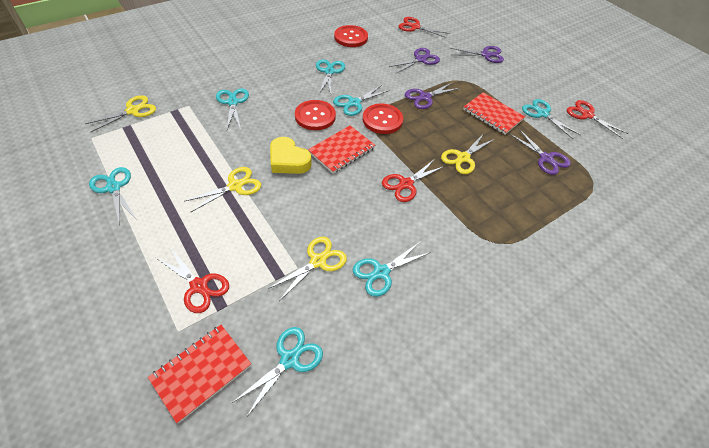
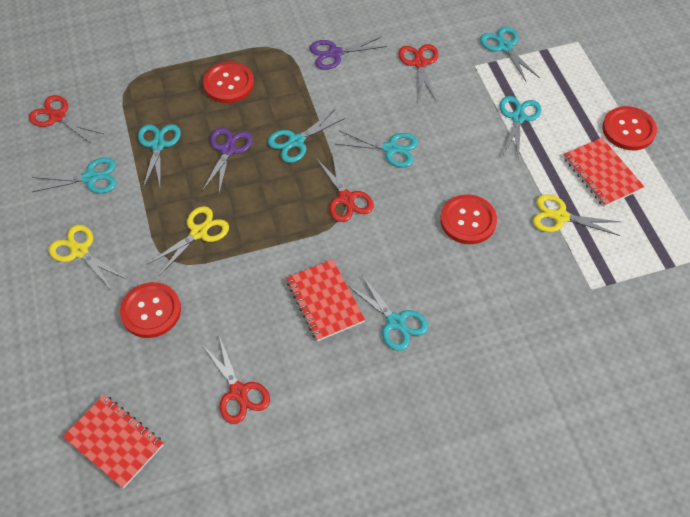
purple scissors: 4 -> 2
red button: 3 -> 4
yellow heart: 1 -> 0
yellow scissors: 4 -> 3

